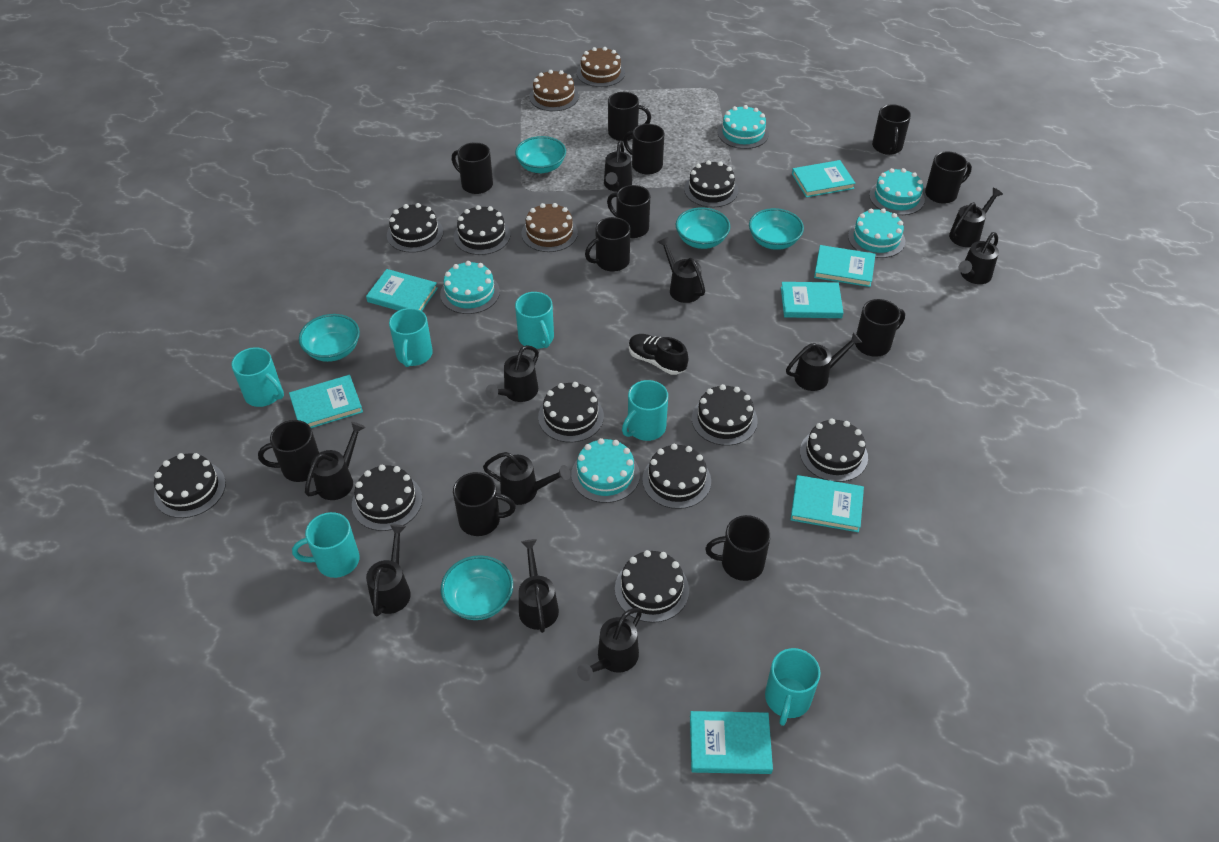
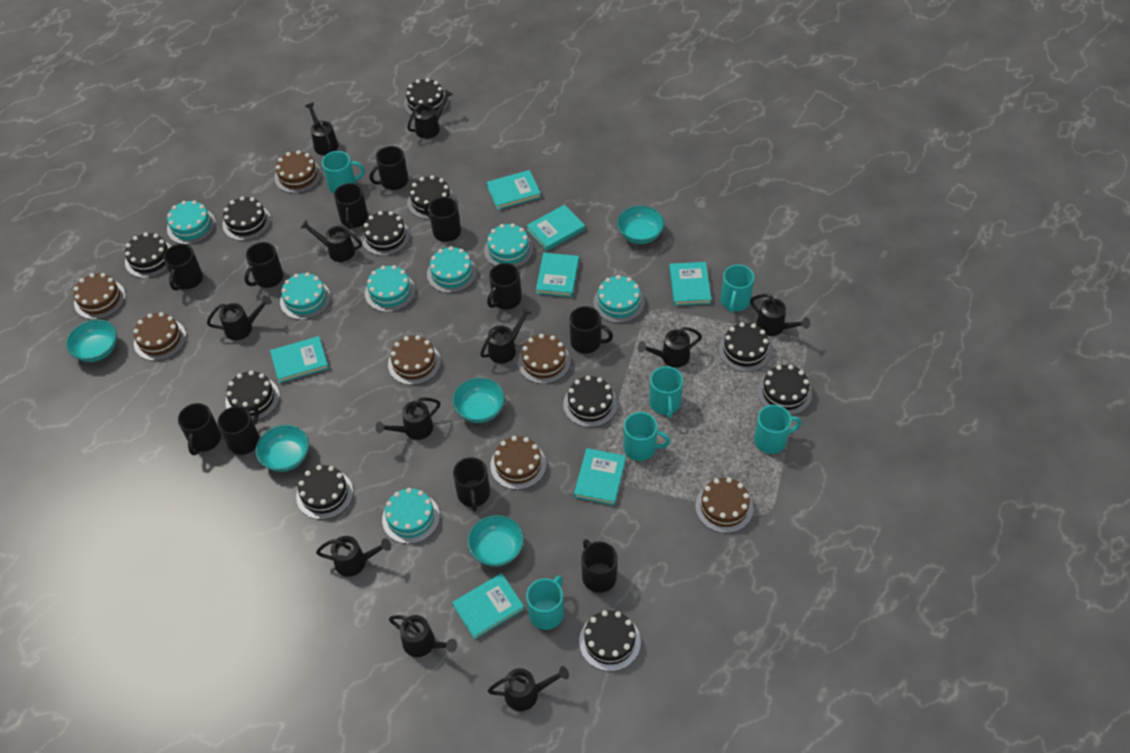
black cake: 10 -> 11
black shoe: 1 -> 0
brown cake: 3 -> 7
turquoise cake: 5 -> 7

